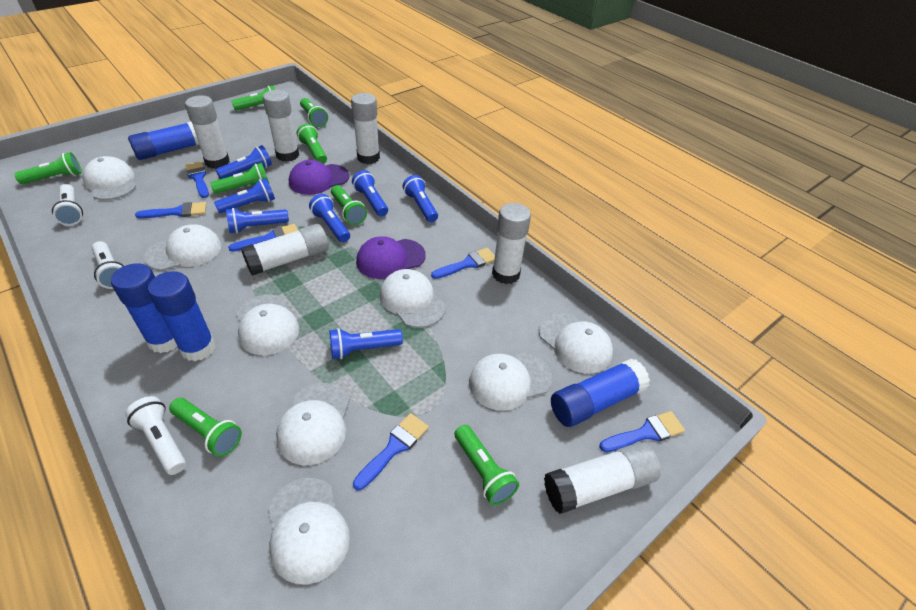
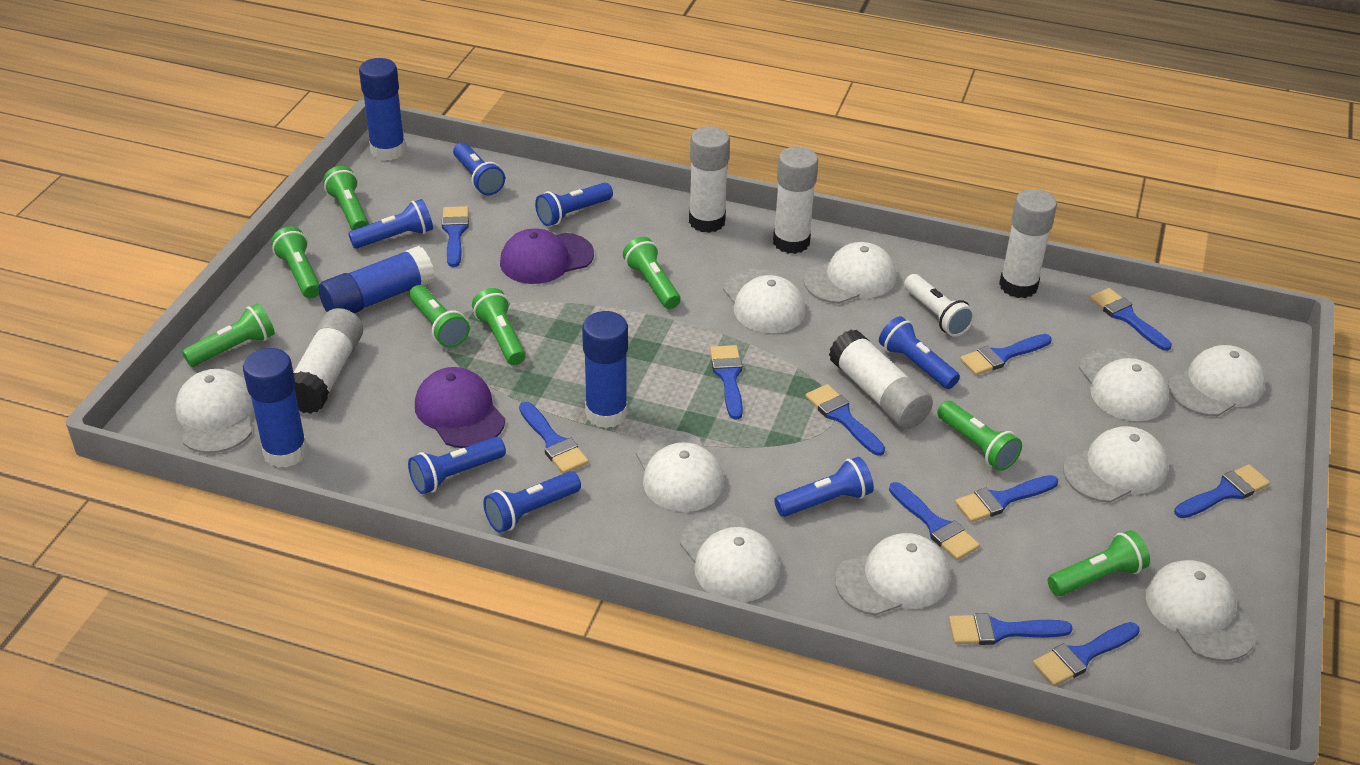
blue brush: 6 -> 11
white cap: 8 -> 10
white flashlight: 3 -> 1
white glue stick: 6 -> 5

